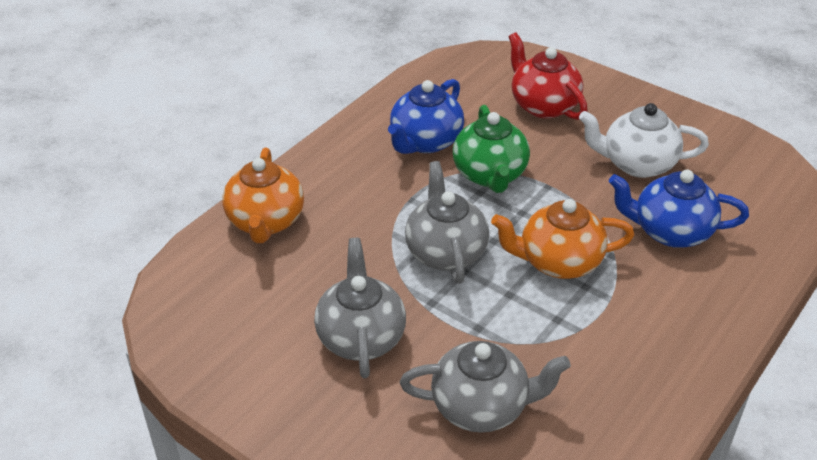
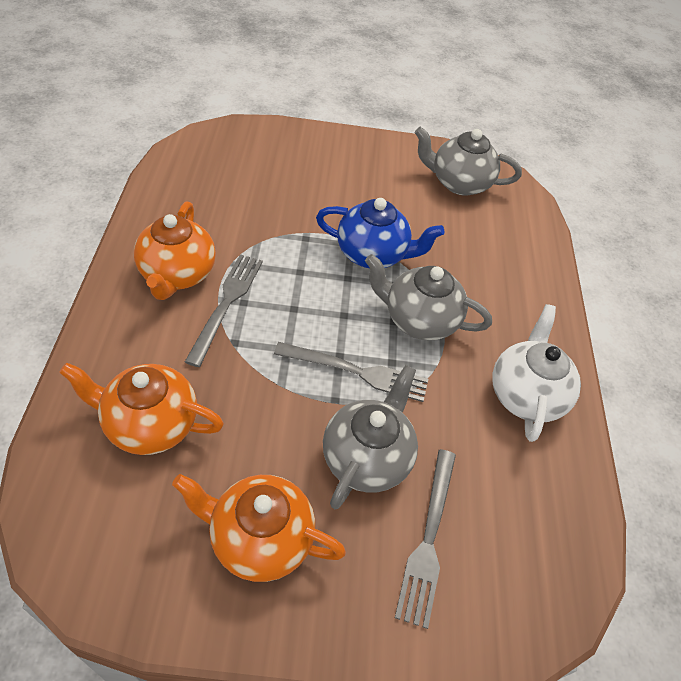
blue teapot: 2 -> 1
green teapot: 1 -> 0
grey fork: 0 -> 3
orange teapot: 2 -> 3
red teapot: 1 -> 0

